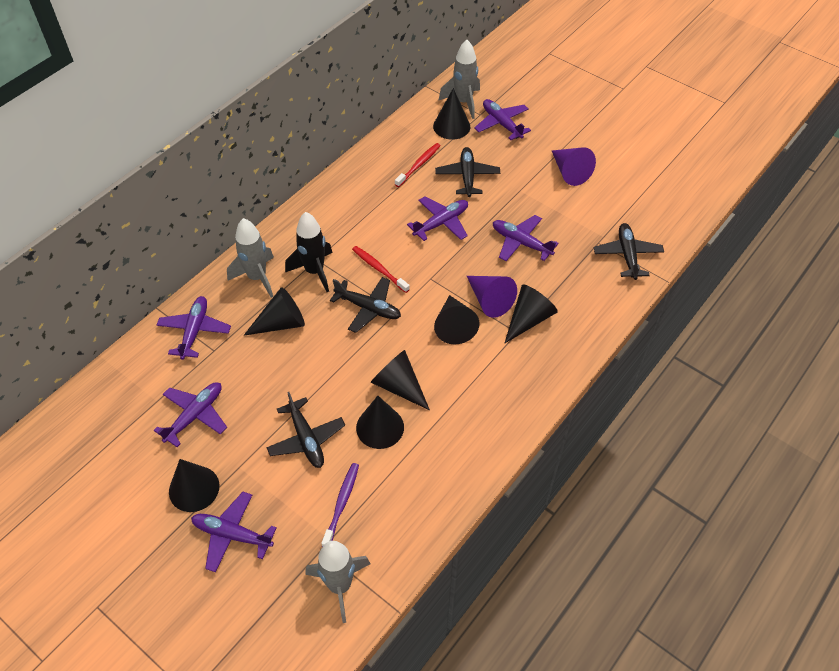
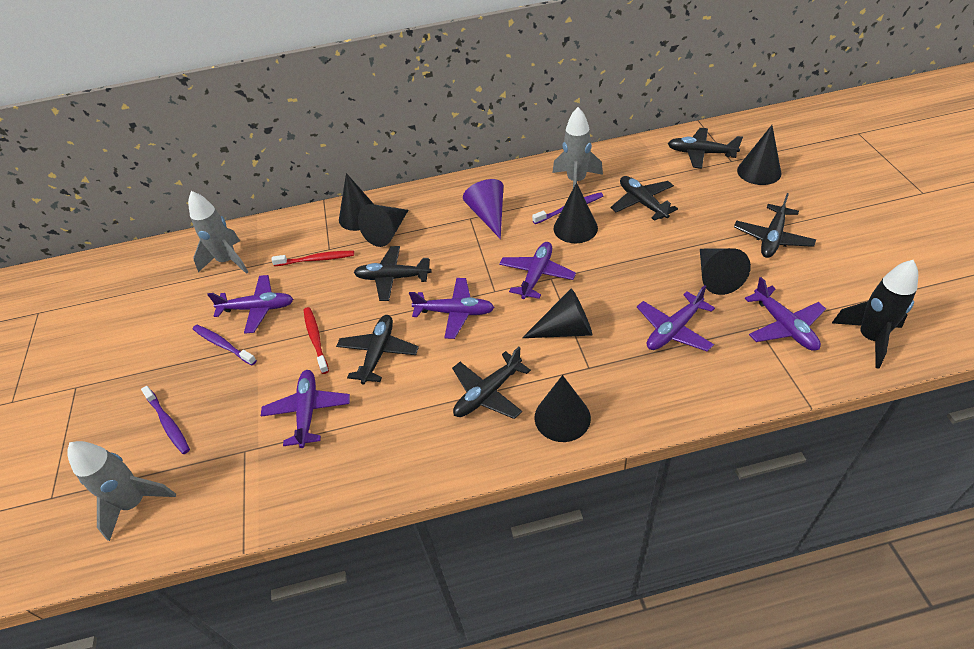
black plane: 4 -> 6
purple cone: 2 -> 1
purple toothbrush: 1 -> 3

